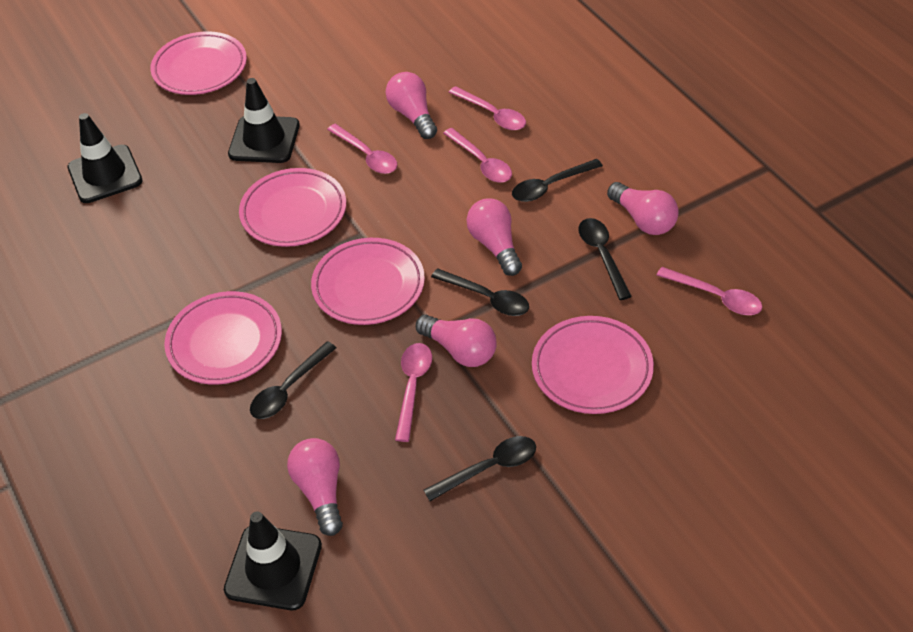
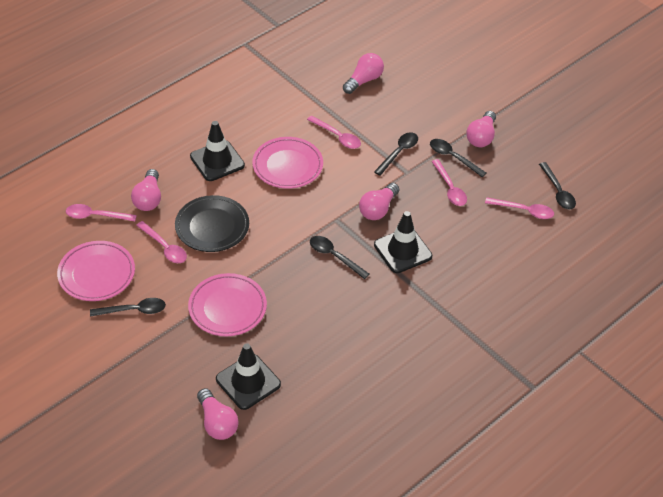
black plate: 0 -> 1
pink plate: 5 -> 3

